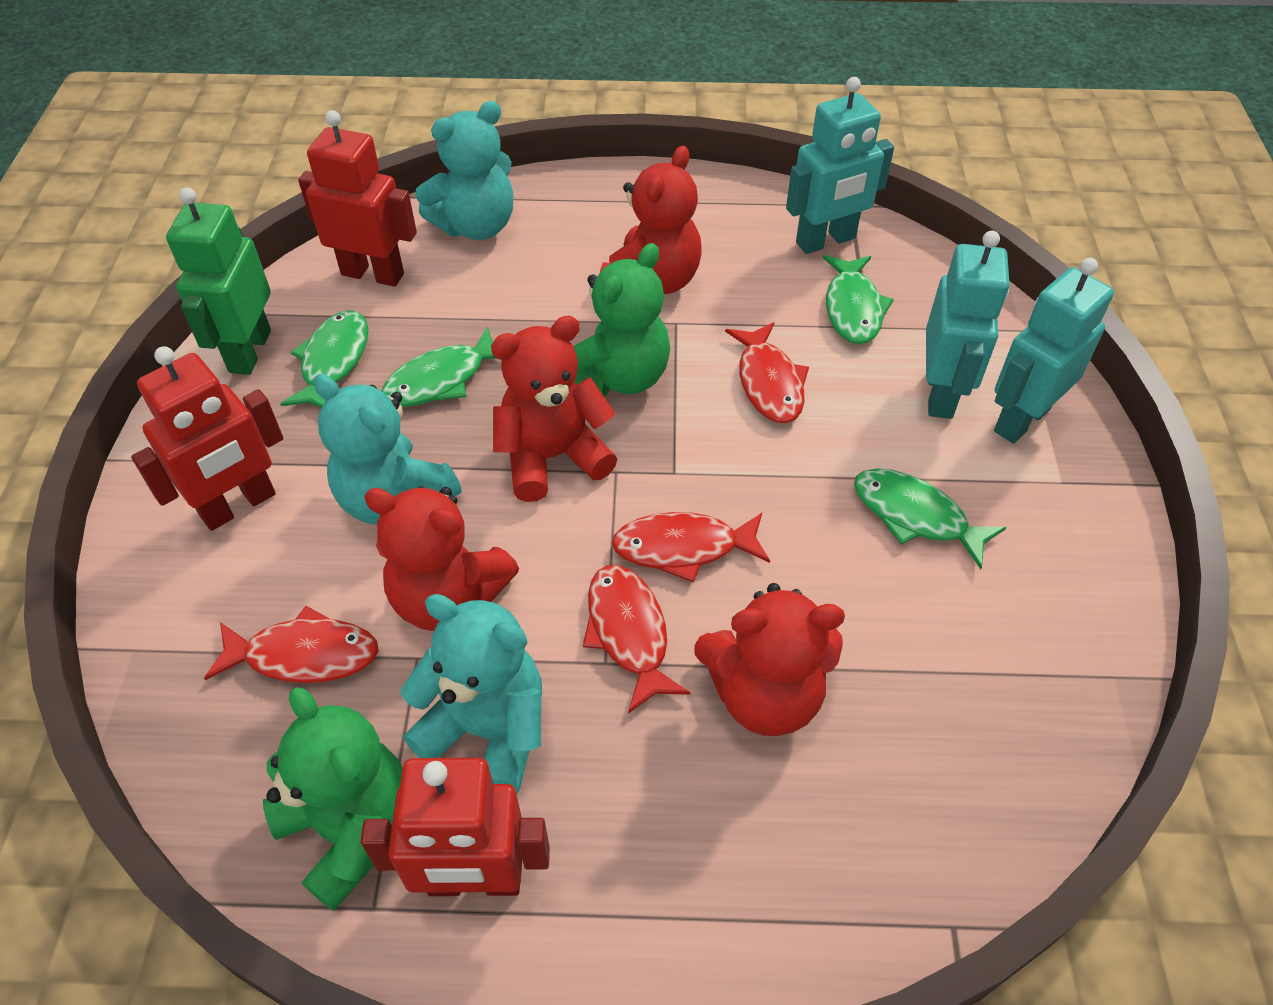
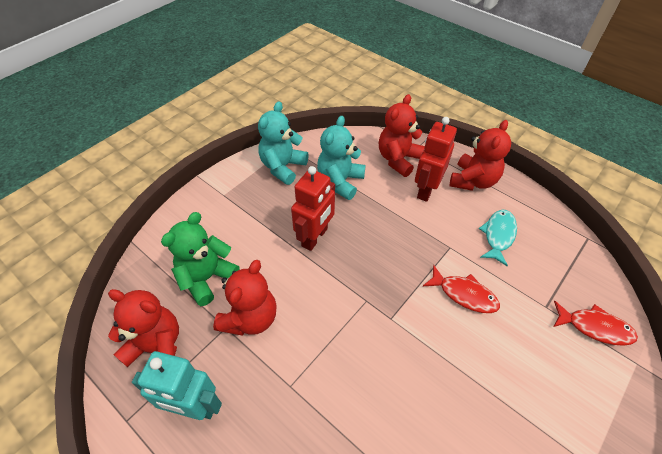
green fish: 4 -> 0
green robot: 1 -> 0
green teddy bear: 2 -> 1
red fish: 4 -> 2
red robot: 3 -> 2
turquoise fish: 0 -> 1
turquoise robot: 3 -> 1
turquoise teddy bear: 3 -> 2

